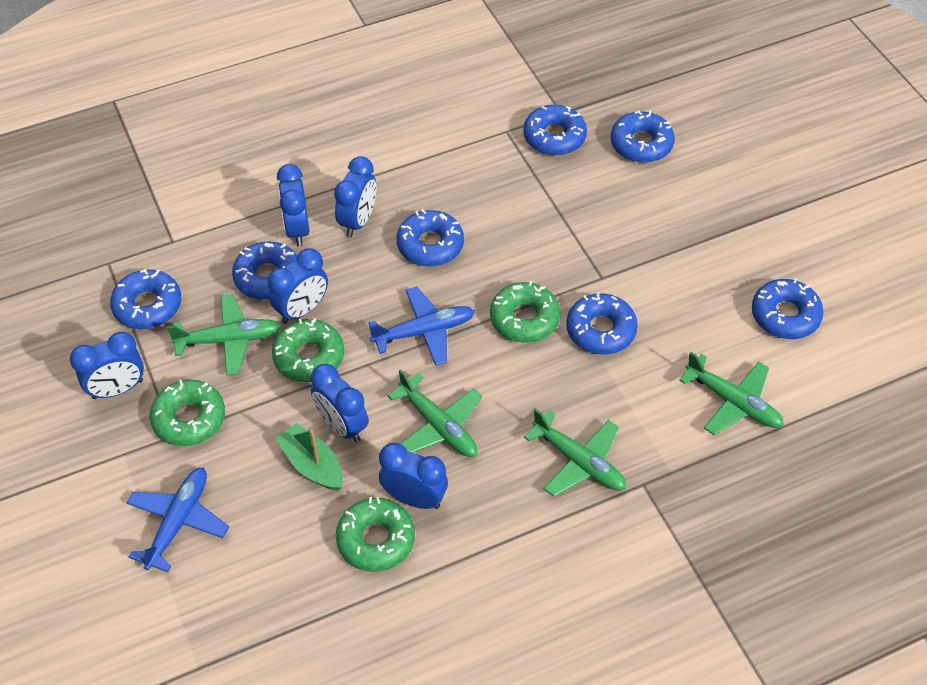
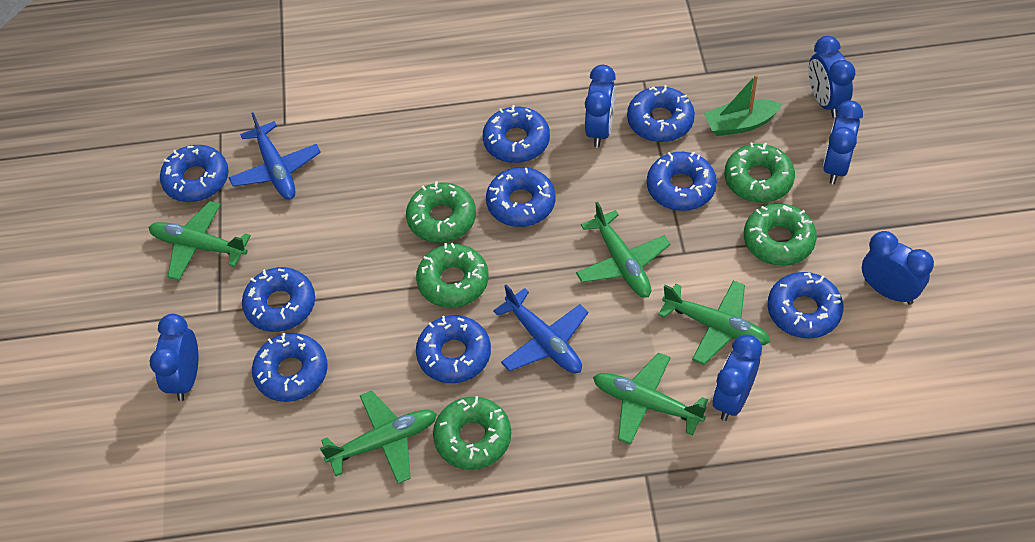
blue donut: 7 -> 9
green donut: 4 -> 5
green plane: 4 -> 5

